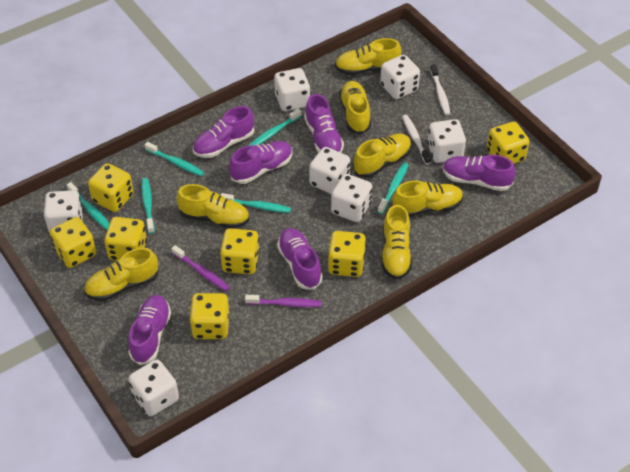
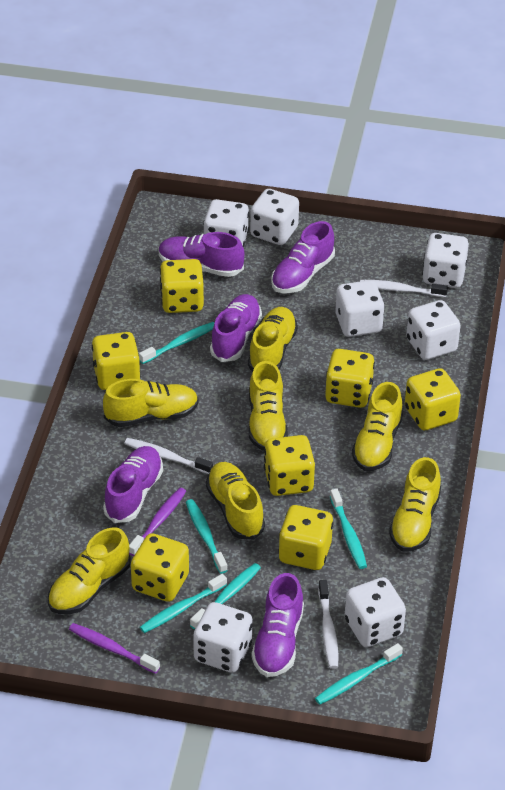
purple shoe: 6 -> 5
white toothbrush: 2 -> 3

